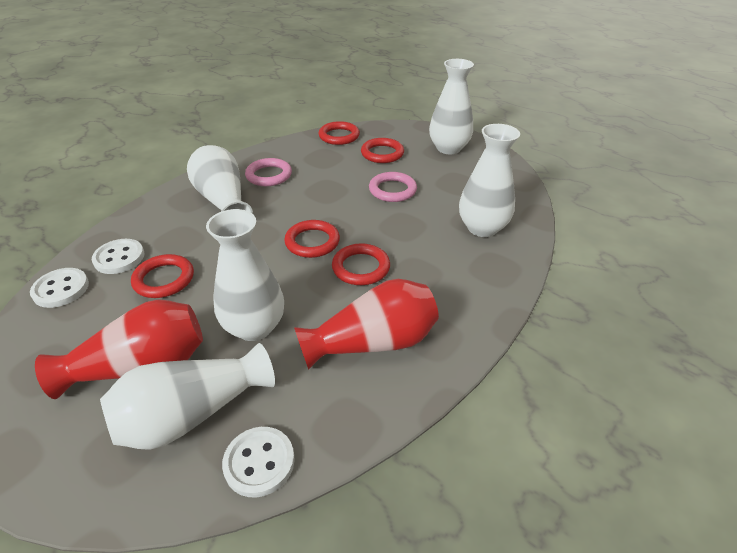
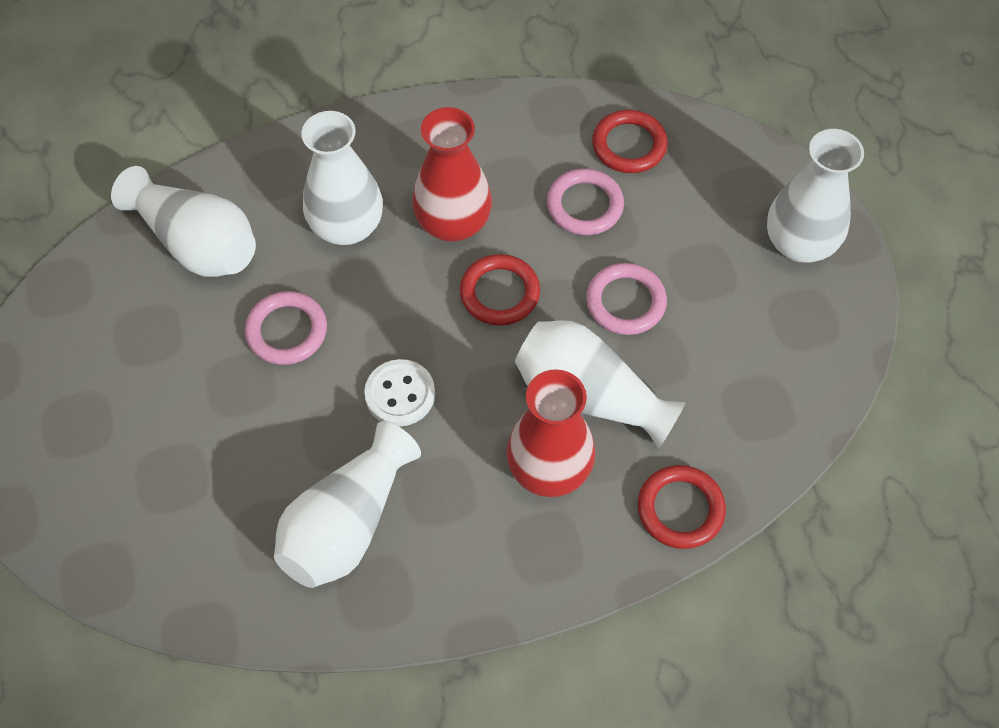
pink ring: 2 -> 3
red ring: 5 -> 3
white button: 3 -> 1

